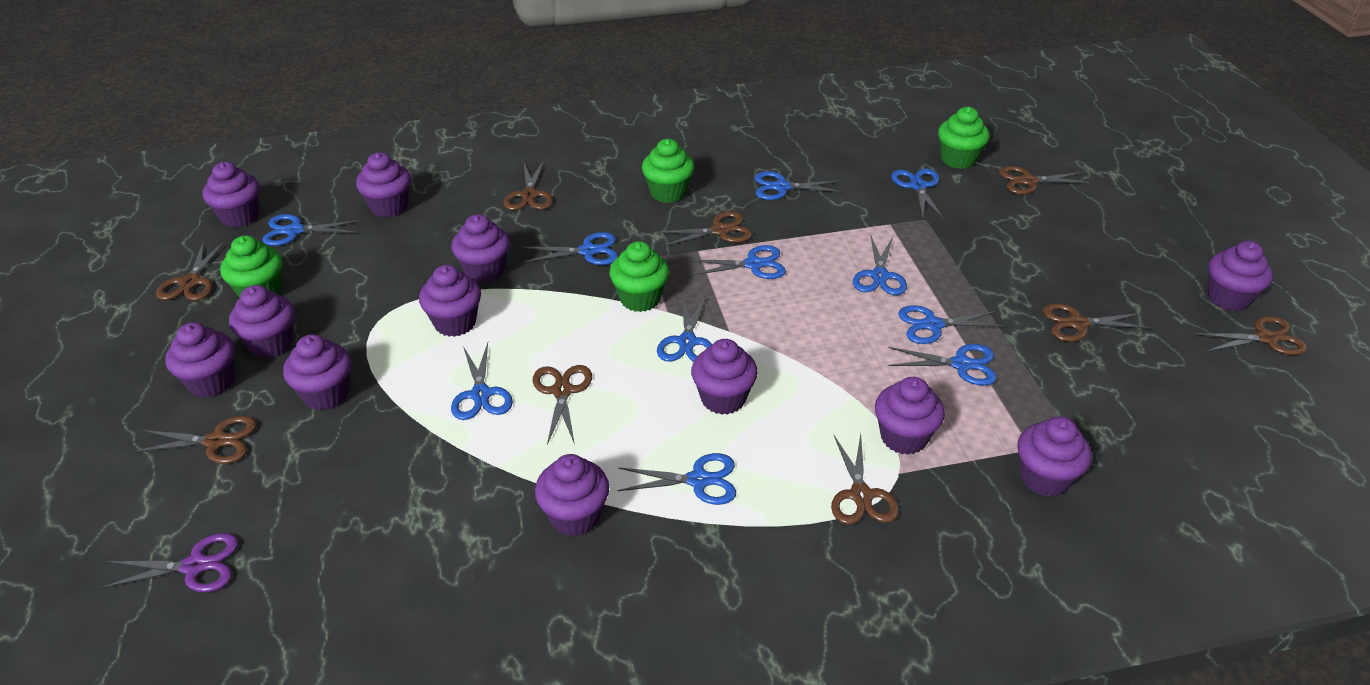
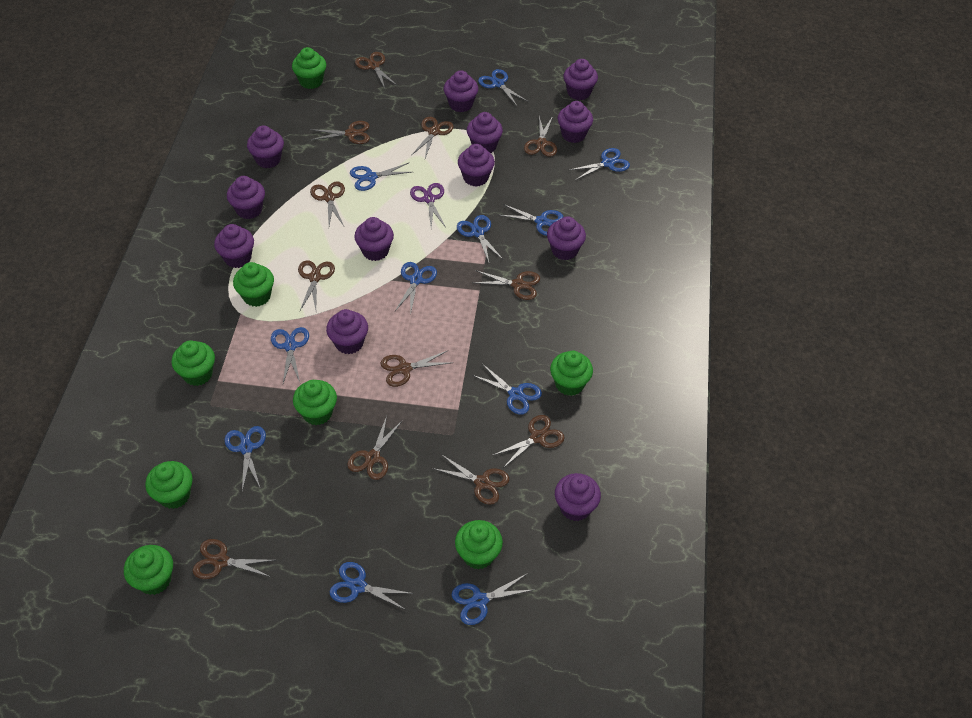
brown scissors: 9 -> 12
green cupcake: 4 -> 8

